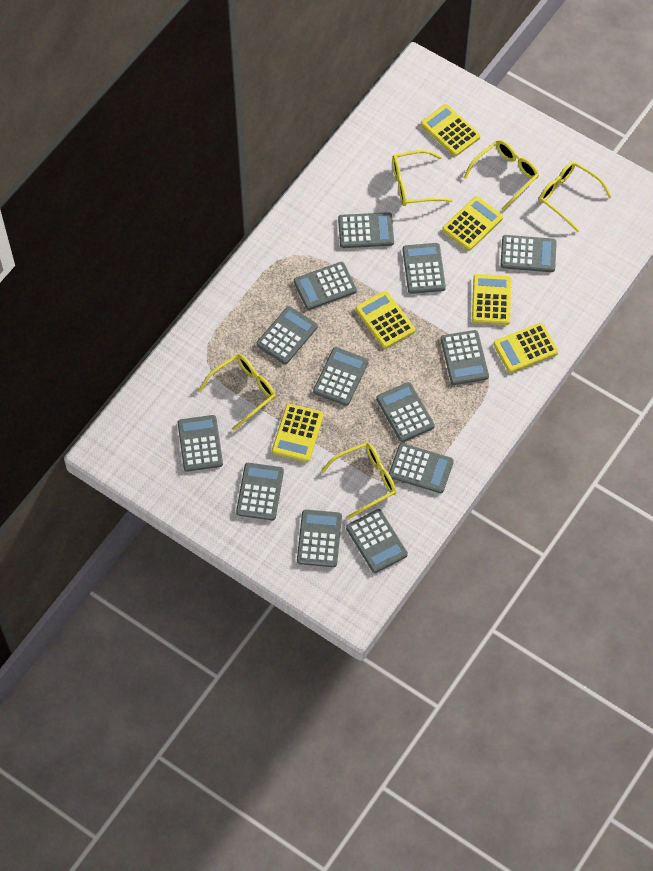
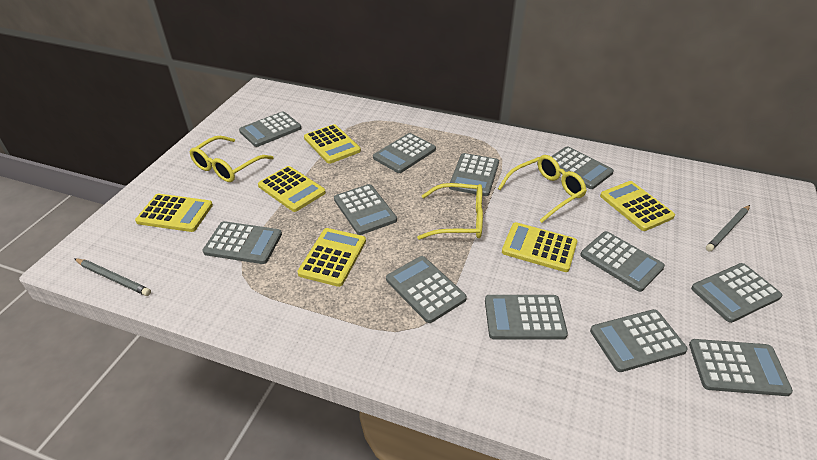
grey calculator: 13 -> 12
grey pencil: 0 -> 2
yellow glasses: 5 -> 3

